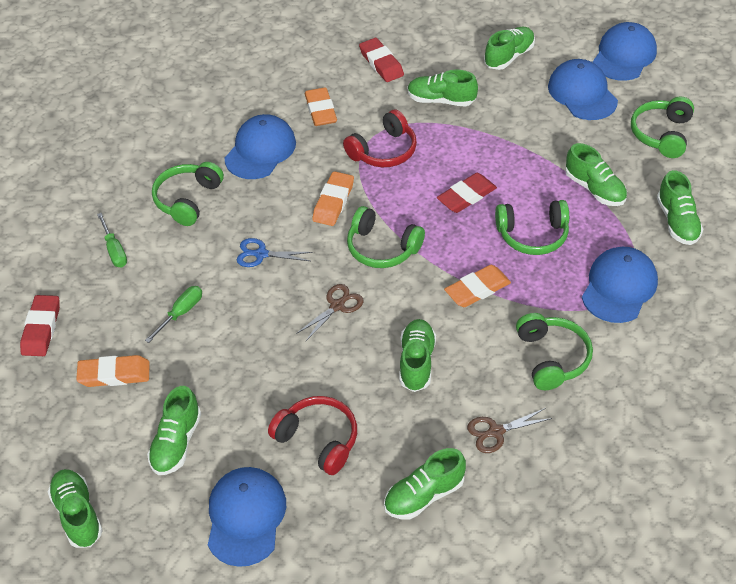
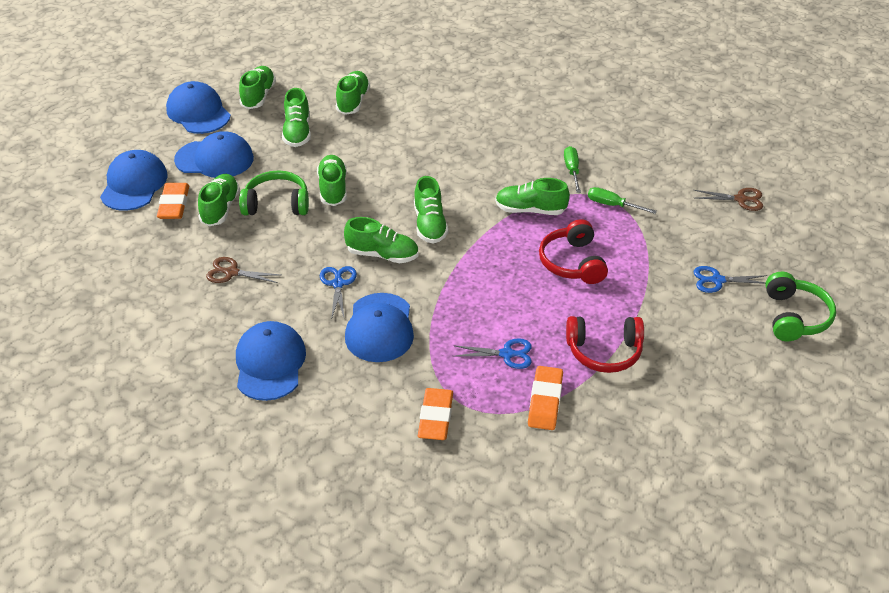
blue scissors: 1 -> 3
green headphones: 5 -> 2
orange eraser: 4 -> 3
red eraser: 3 -> 0

